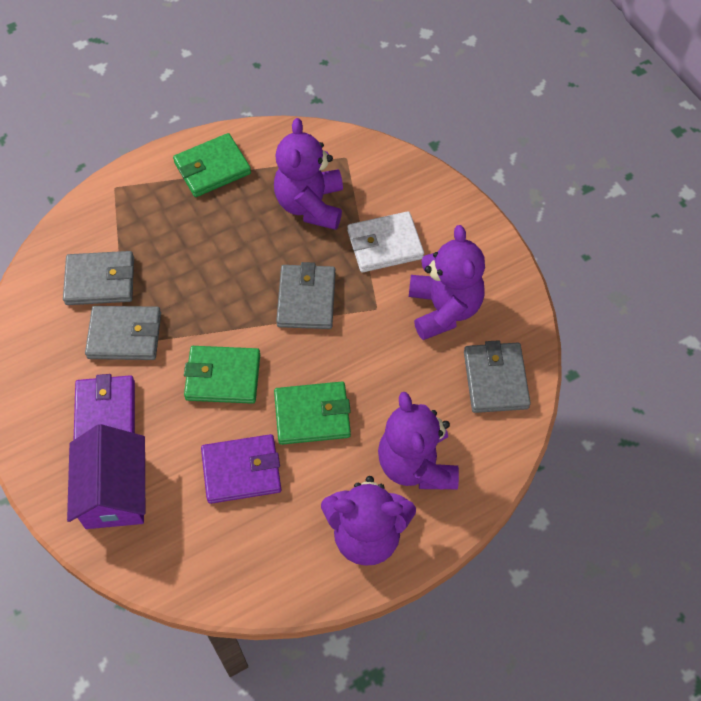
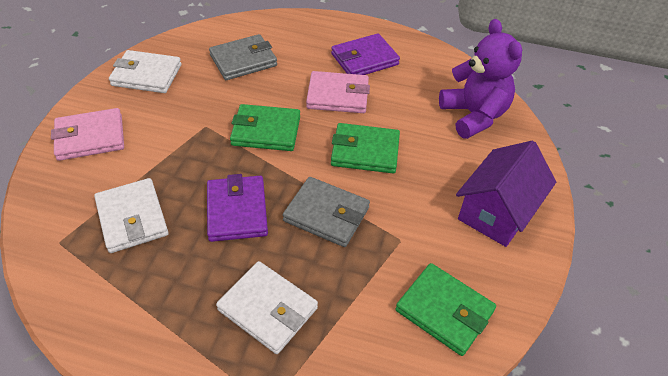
grey wallet: 4 -> 2
pink wallet: 0 -> 2
purple teddy bear: 4 -> 1
white wallet: 1 -> 3

